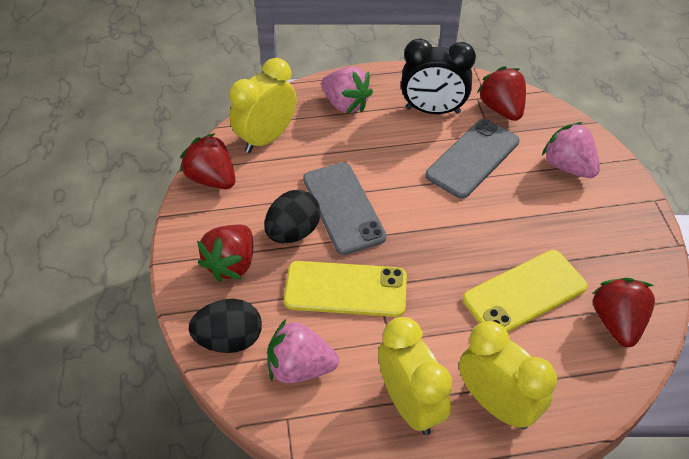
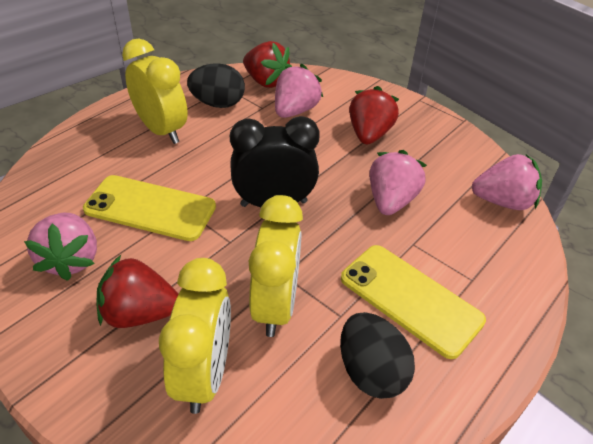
grey phone: 2 -> 0
pink strawberry: 3 -> 4
red strawberry: 4 -> 3

